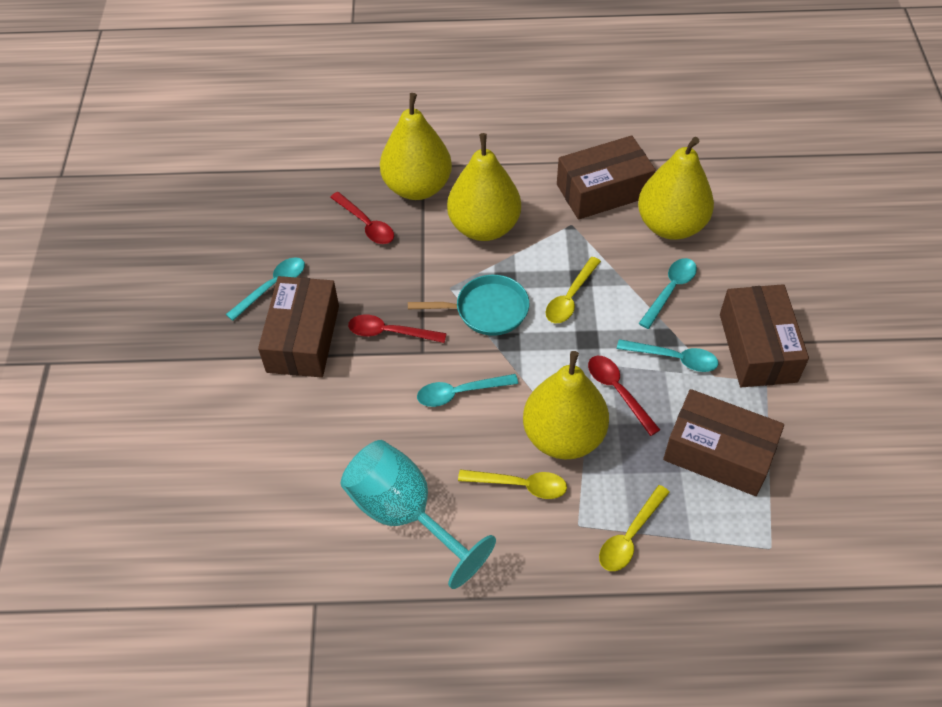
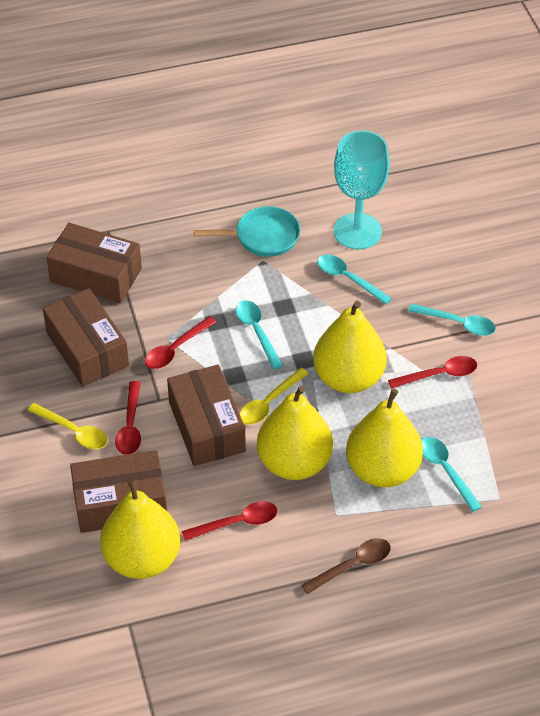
brown spoon: 0 -> 1
red spoon: 3 -> 4
yellow spoon: 3 -> 2

